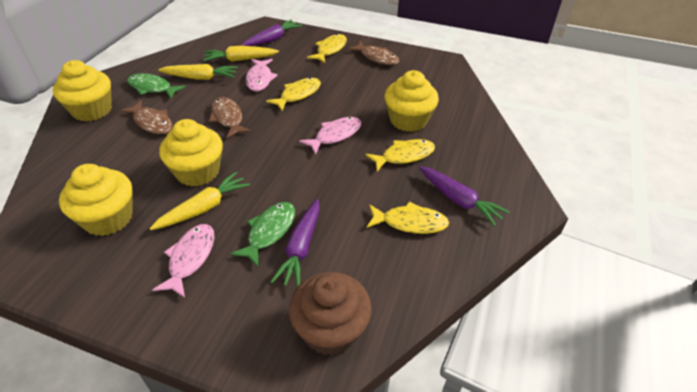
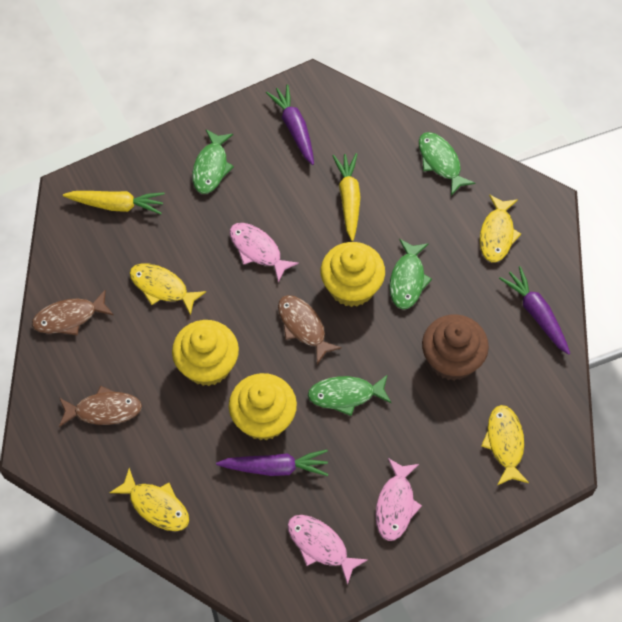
green fish: 2 -> 4
yellow carrot: 3 -> 2
yellow cupcake: 4 -> 3

